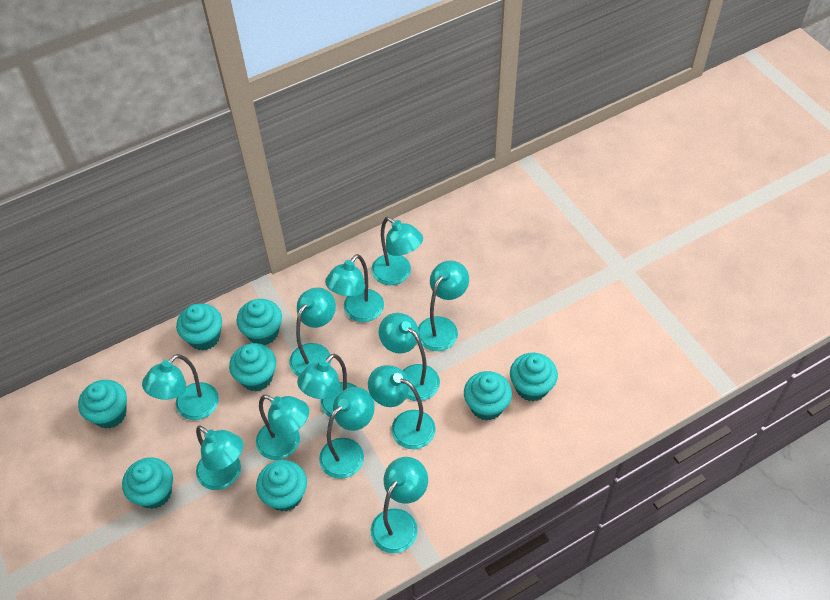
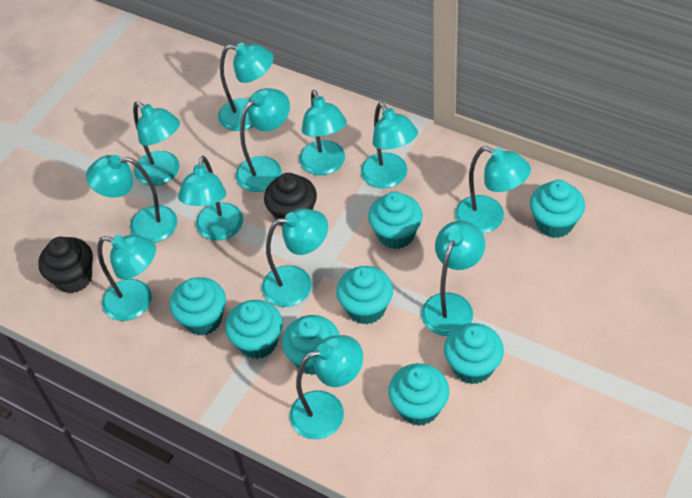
black cupcake: 0 -> 2

